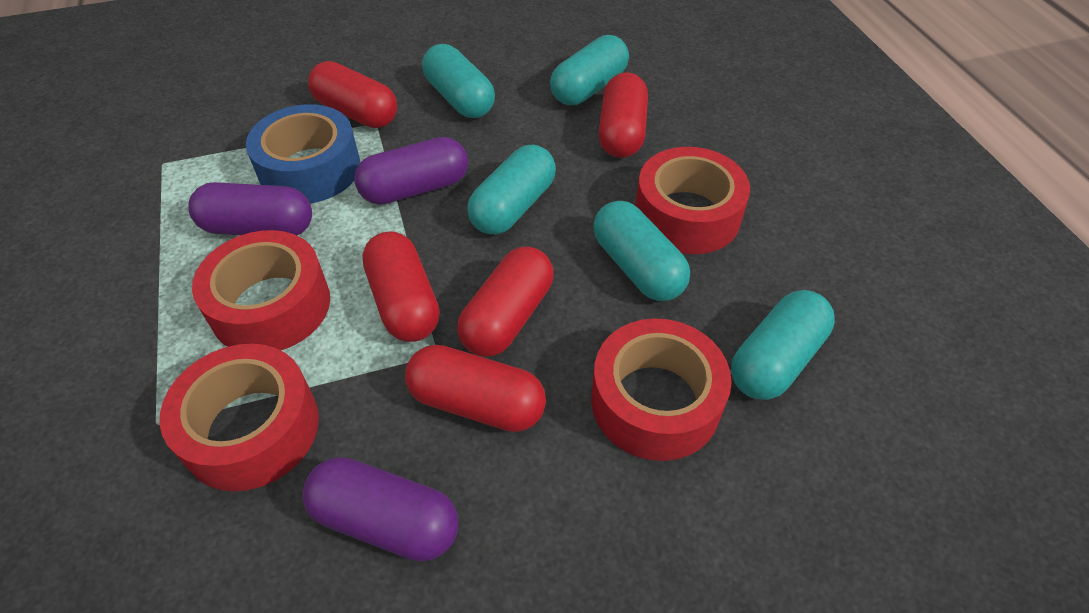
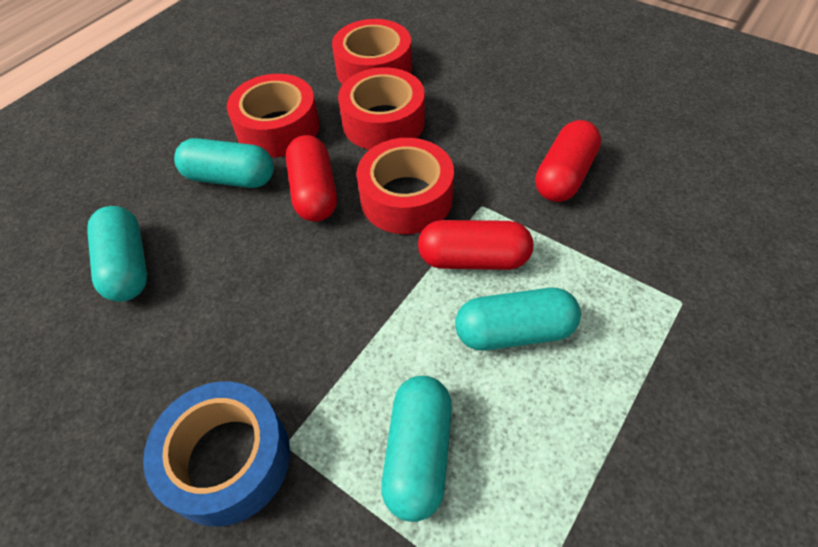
purple capsule: 3 -> 0
red capsule: 5 -> 3
turquoise capsule: 5 -> 4

